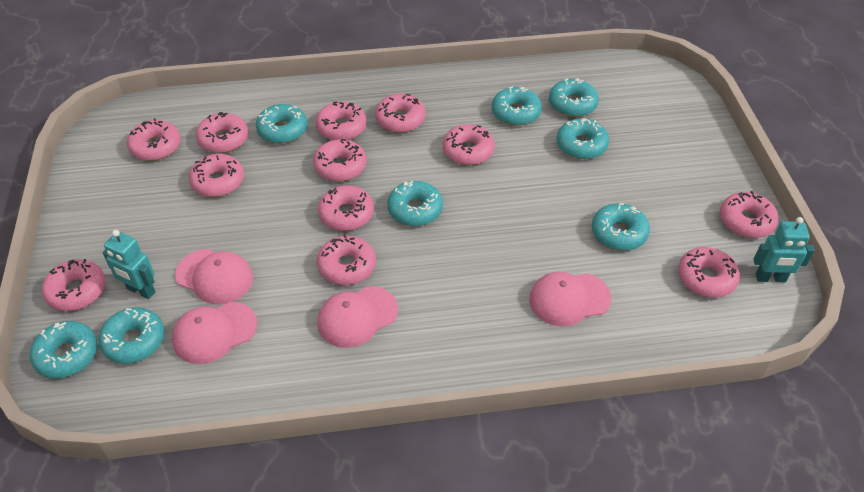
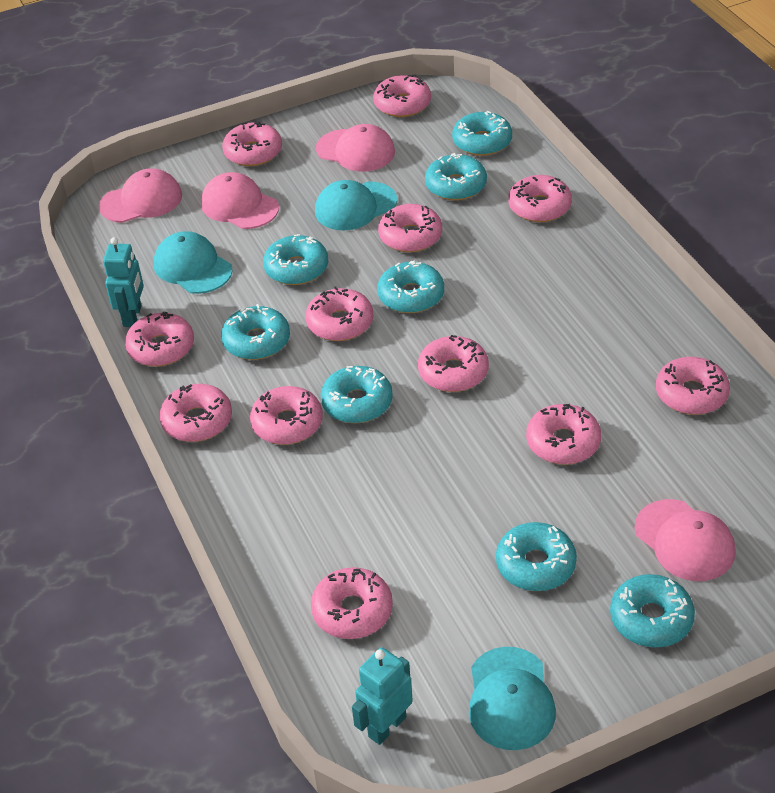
turquoise cap: 0 -> 3

